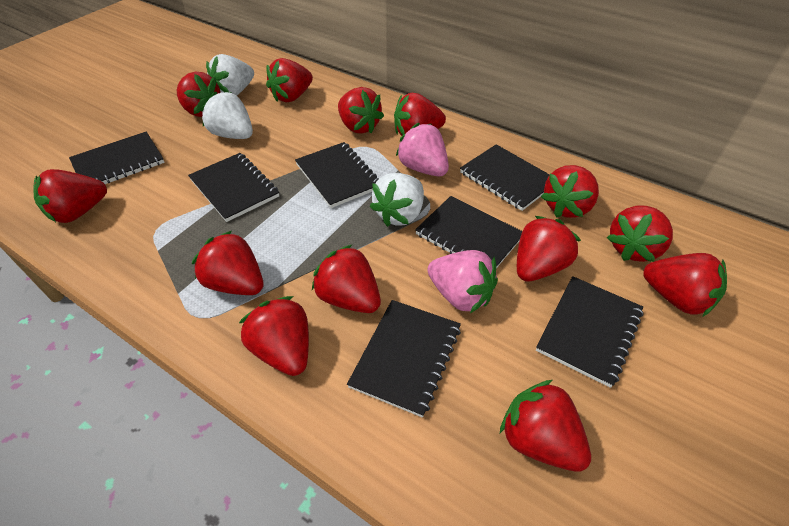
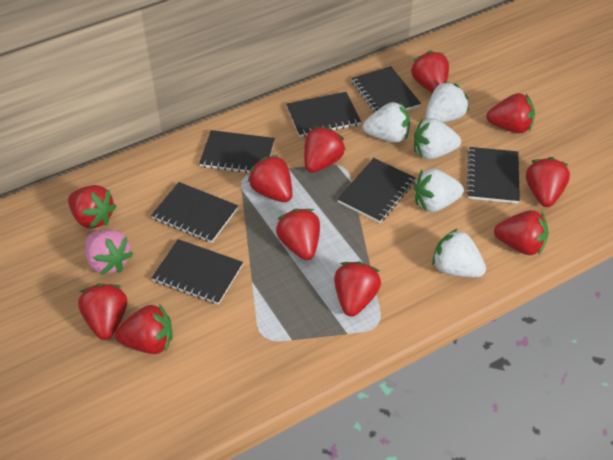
pink strawberry: 2 -> 1
red strawberry: 13 -> 11
white strawberry: 3 -> 5

